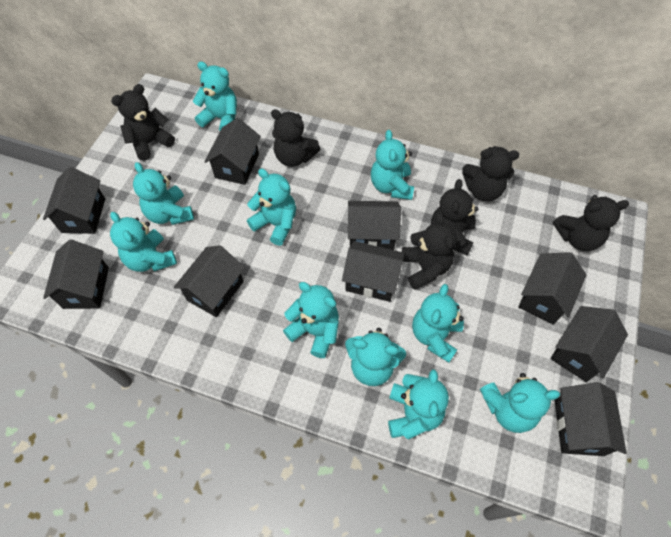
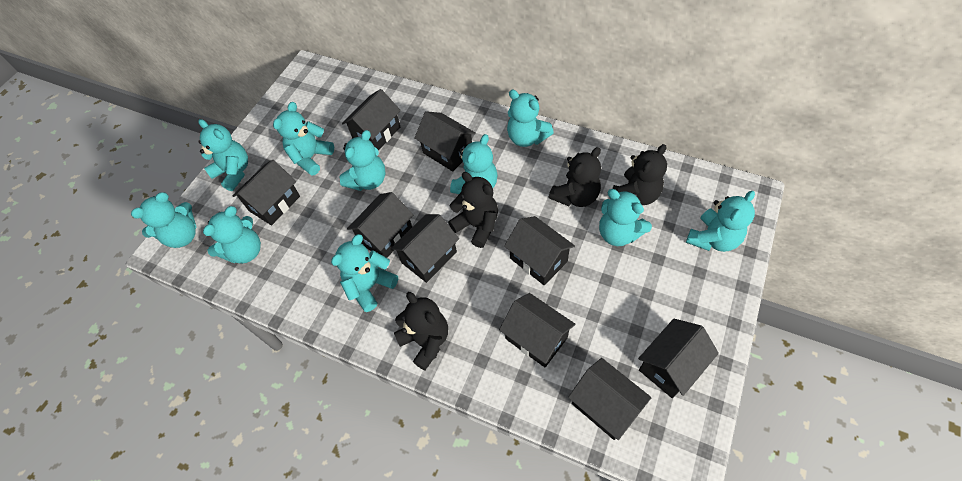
black teddy bear: 6 -> 4

